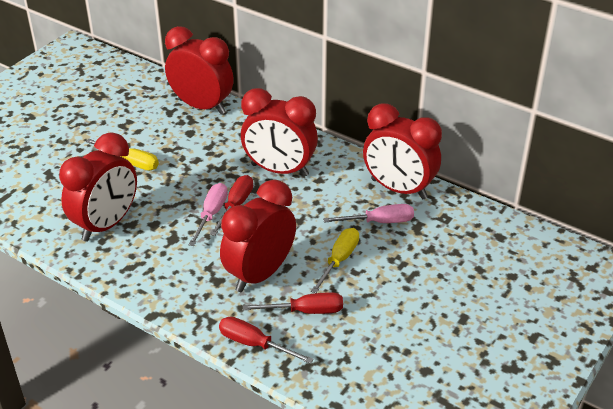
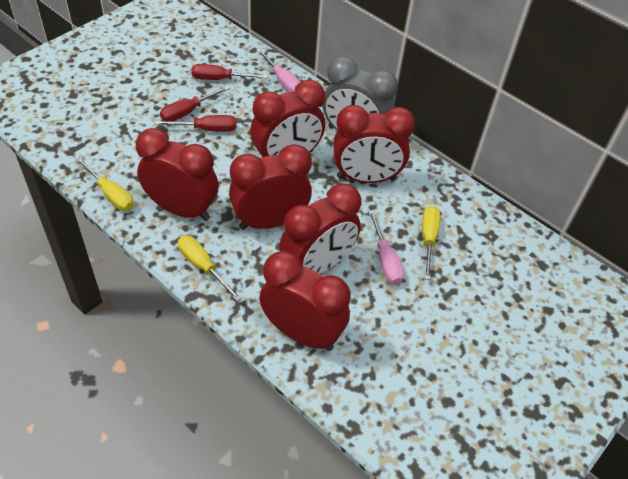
grey clock: 0 -> 1
red clock: 5 -> 6
yellow screwdriver: 2 -> 3

